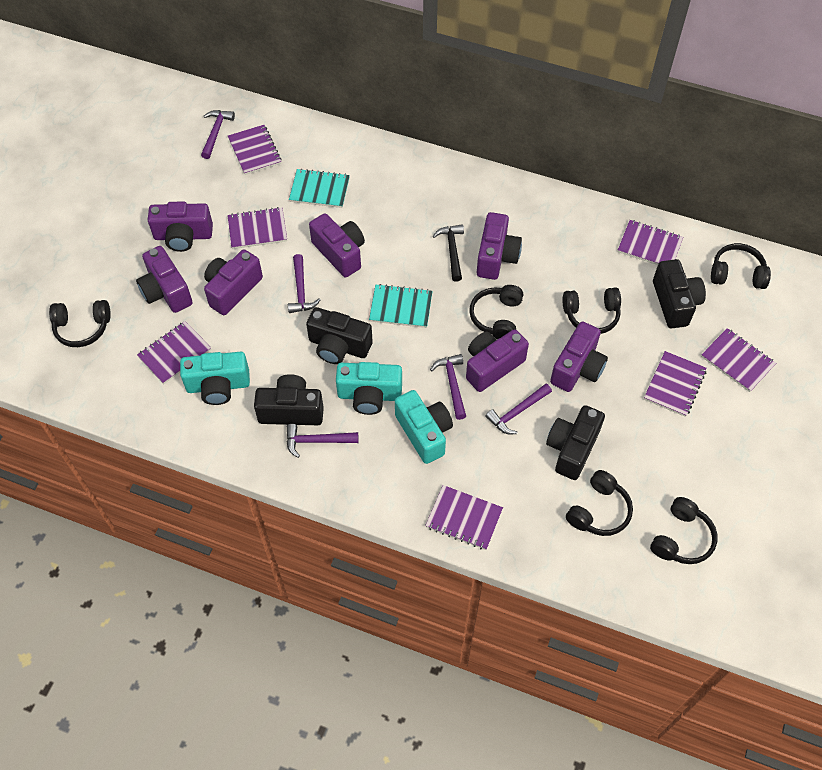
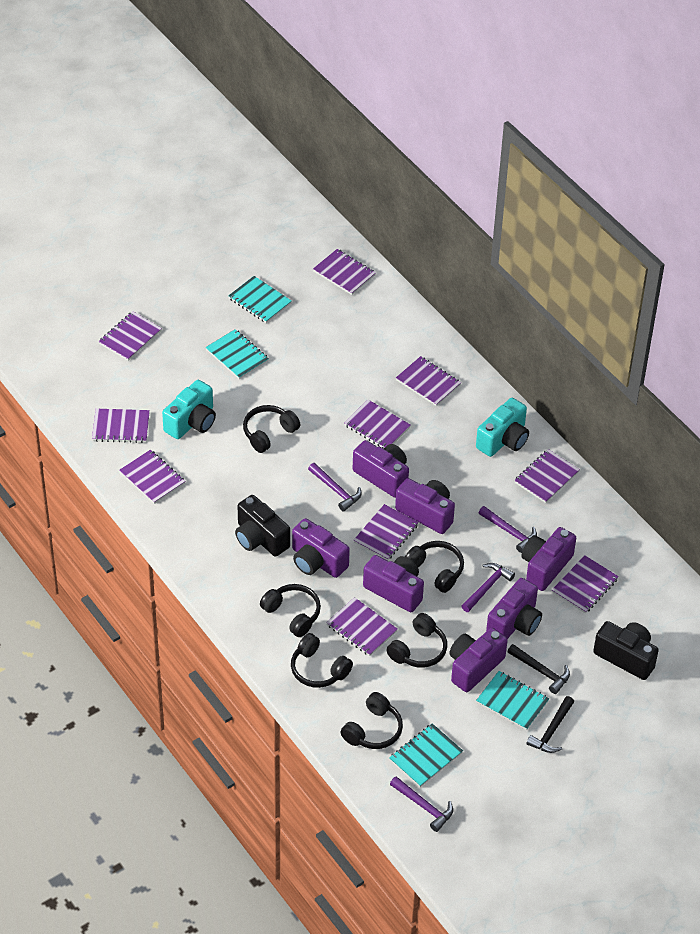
black camera: 4 -> 2
black hammer: 1 -> 2
purple hammer: 5 -> 4
purple notebook: 7 -> 10
turquoise camera: 3 -> 2
turquoise notebook: 2 -> 4

